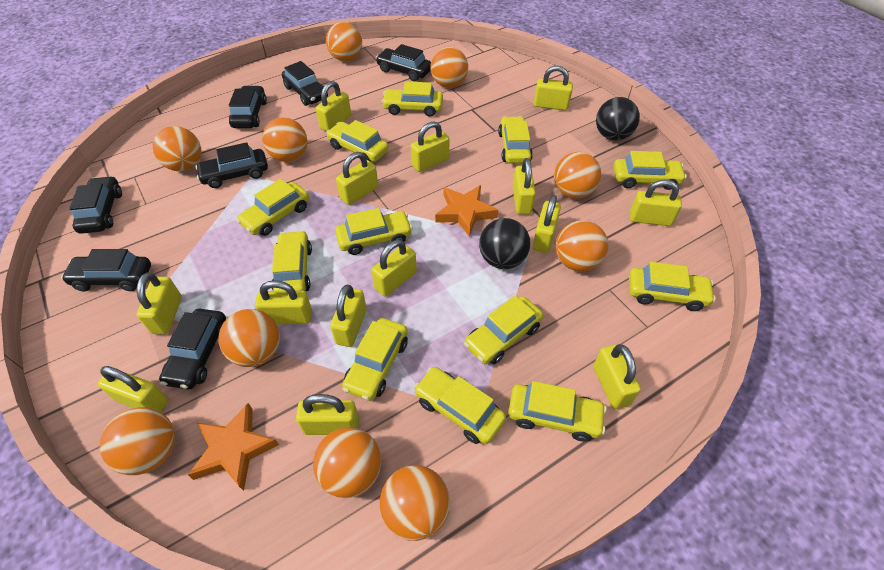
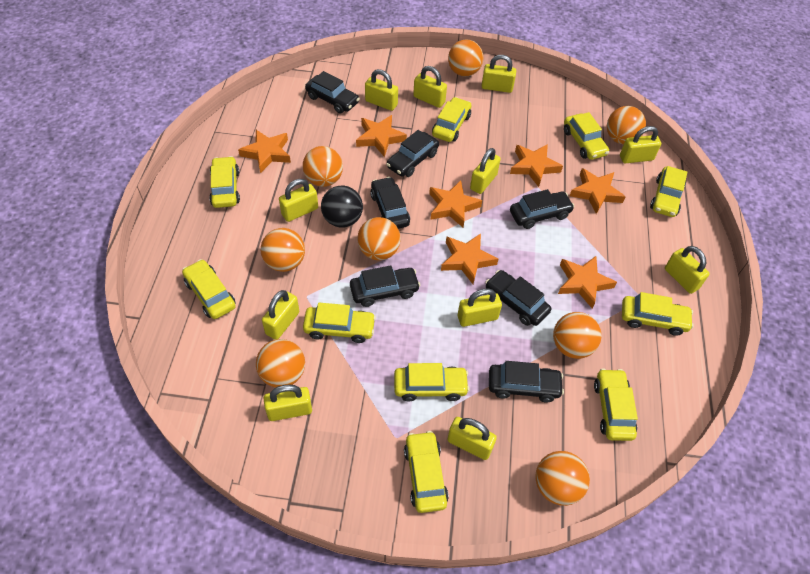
black ball: 2 -> 1
orange ball: 10 -> 8
orange star: 2 -> 7
yellow car: 12 -> 10
yellow padlock: 14 -> 11

